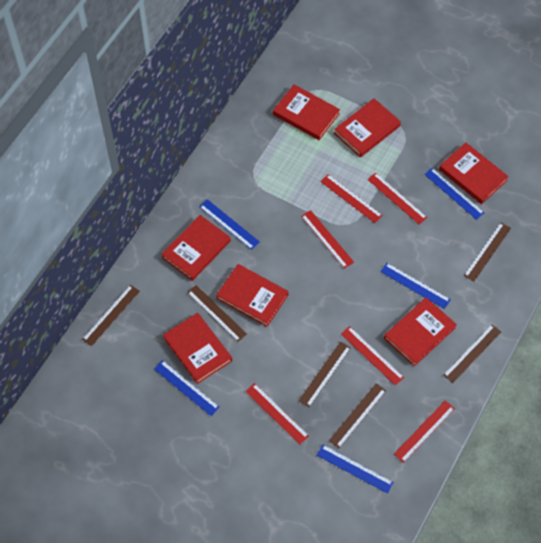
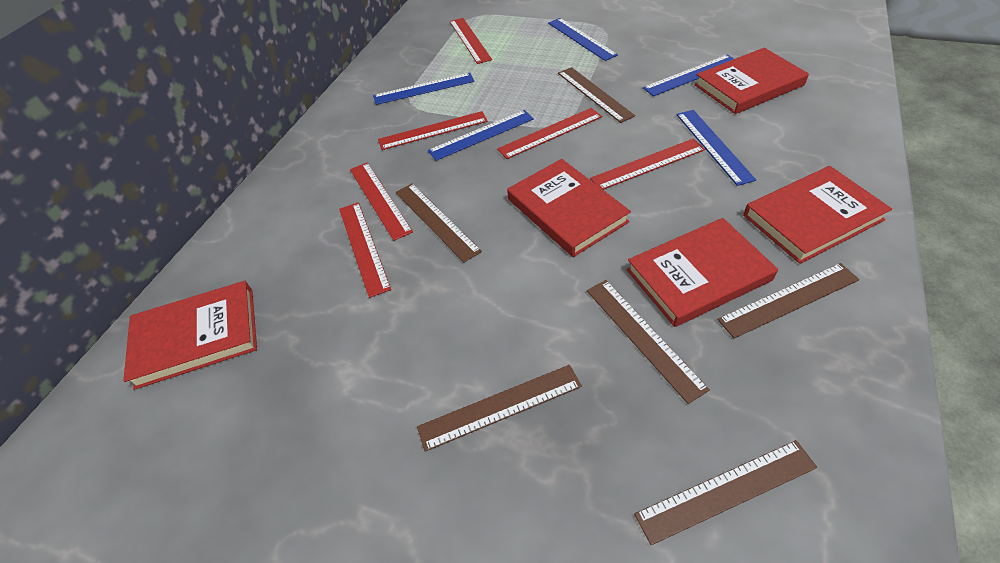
red book: 7 -> 5

